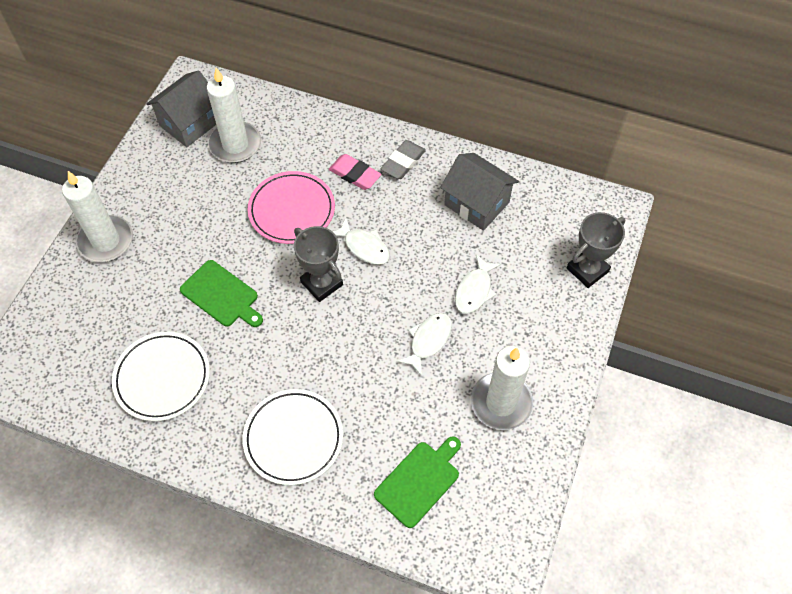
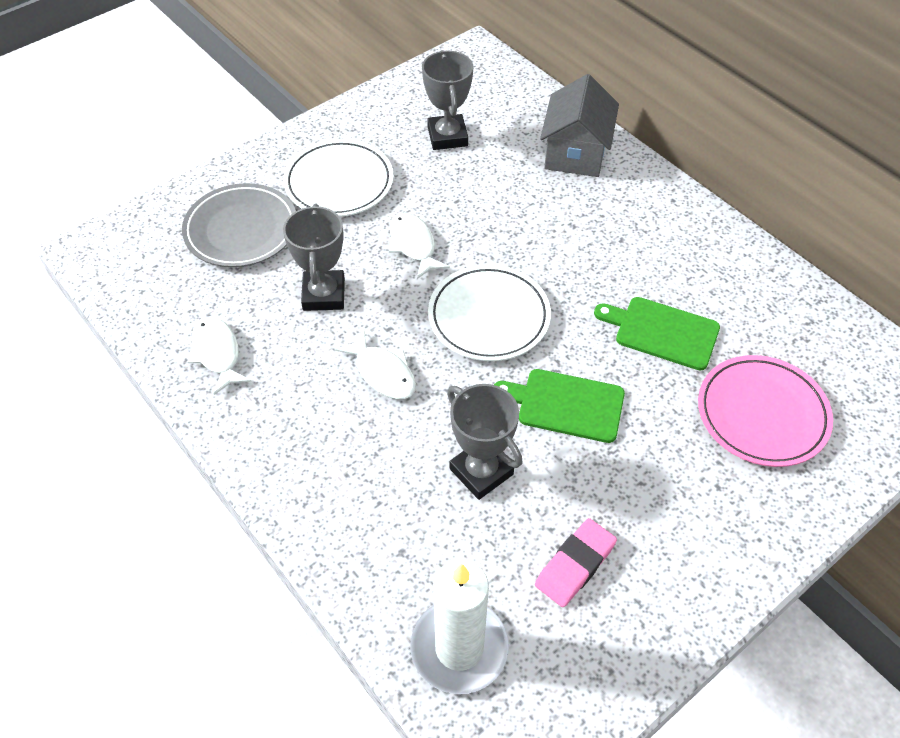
grey eraser: 1 -> 0
grey house: 2 -> 1
grey plate: 0 -> 1
grey trophy: 2 -> 3
white candle: 3 -> 1

